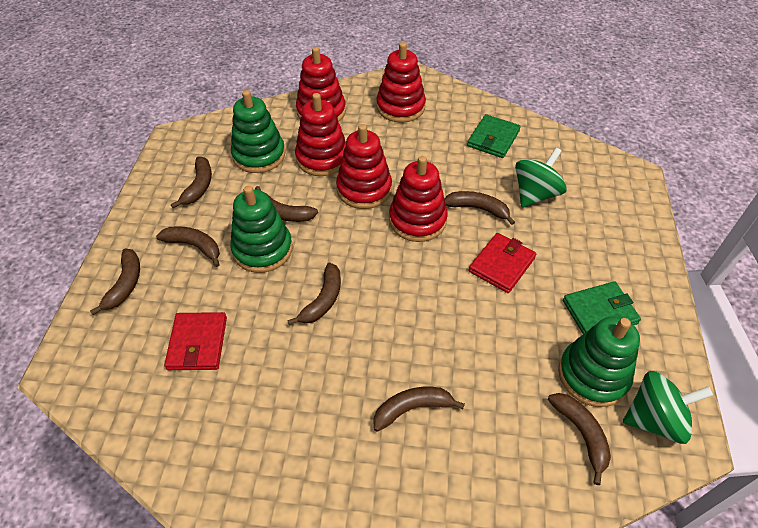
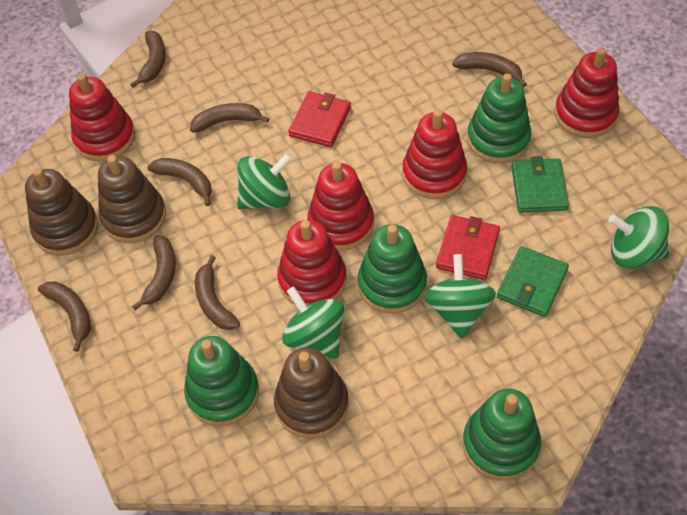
brown banana: 8 -> 7
brown stacking toy: 0 -> 3
green spinning top: 2 -> 4
green stacking toy: 3 -> 4

